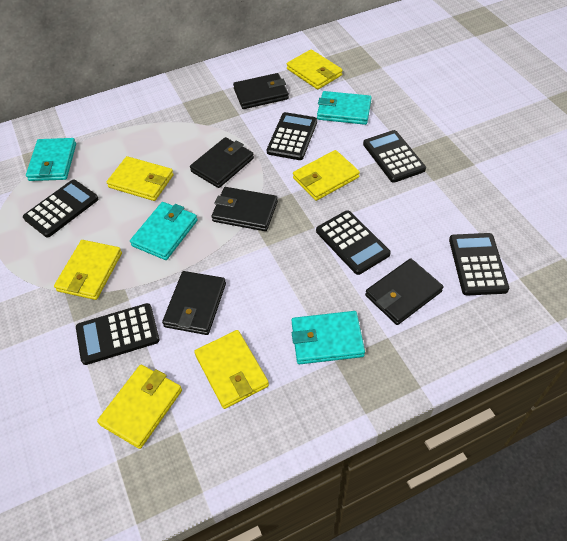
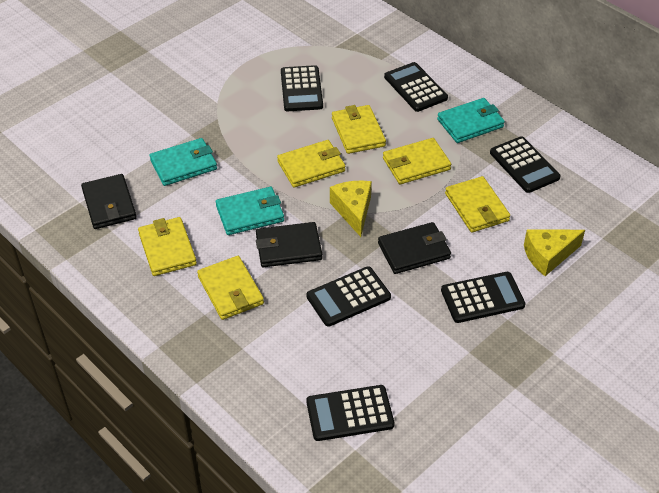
black wallet: 5 -> 3
turquoise wallet: 4 -> 3
yellow cheese: 0 -> 2

